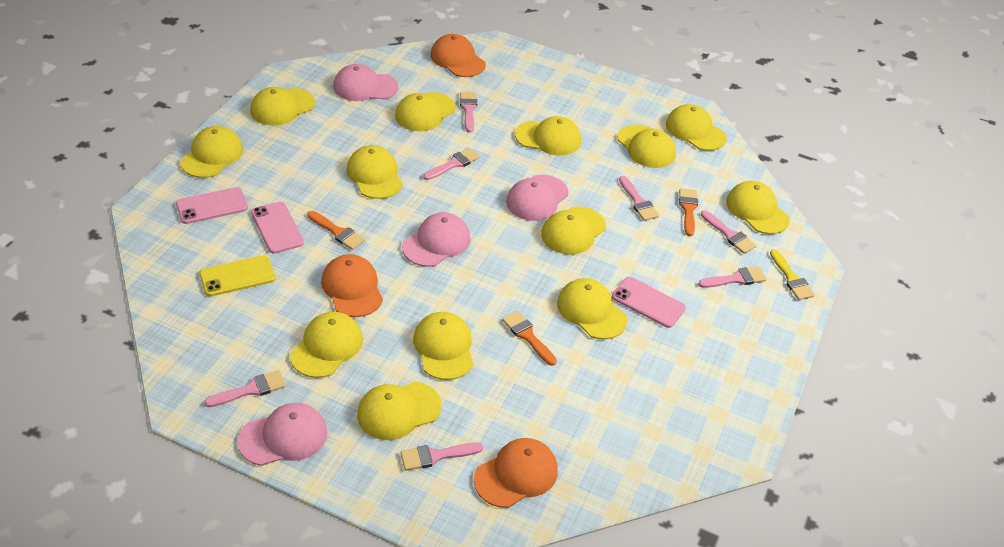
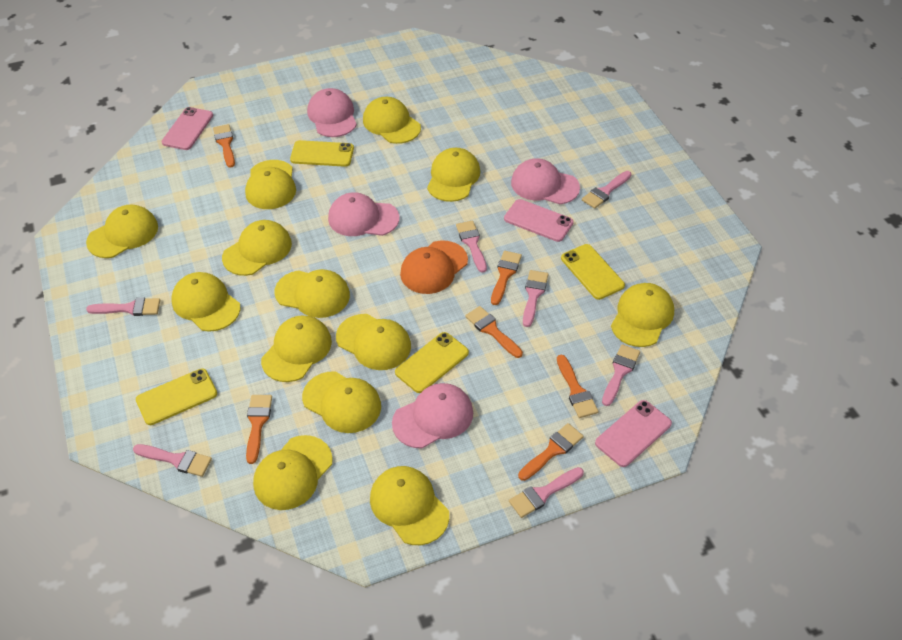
orange brush: 3 -> 6
orange cap: 3 -> 1
yellow brush: 1 -> 0
yellow phone: 1 -> 4

